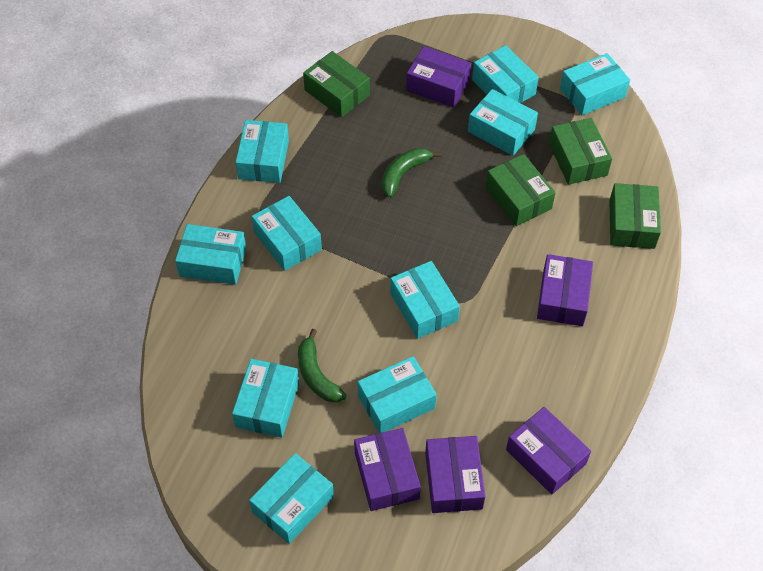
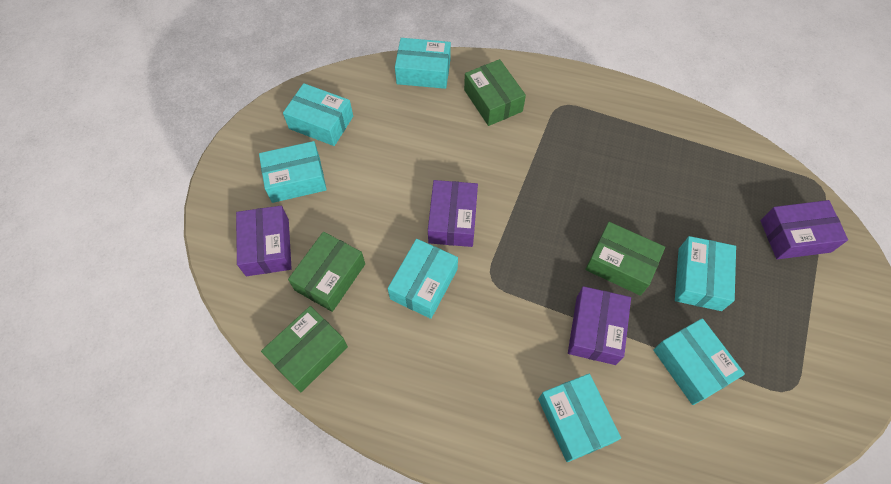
green banana: 2 -> 0
purple box: 5 -> 4
turquoise box: 10 -> 7

